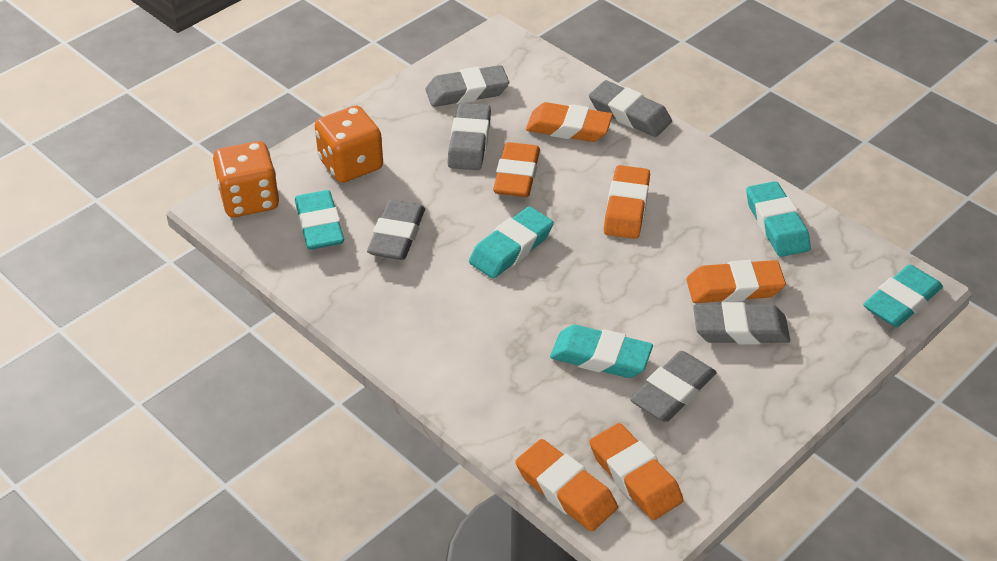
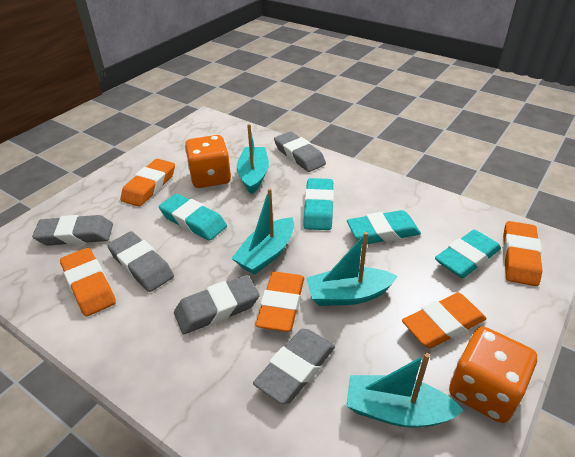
grey eraser: 6 -> 5
orange eraser: 6 -> 5
turquoise boat: 0 -> 4
turquoise eraser: 5 -> 4

